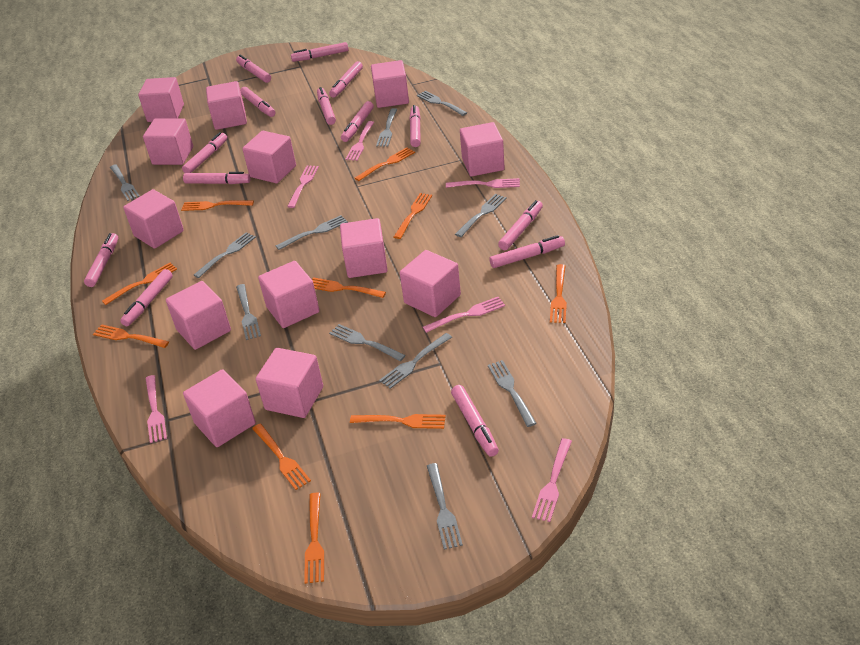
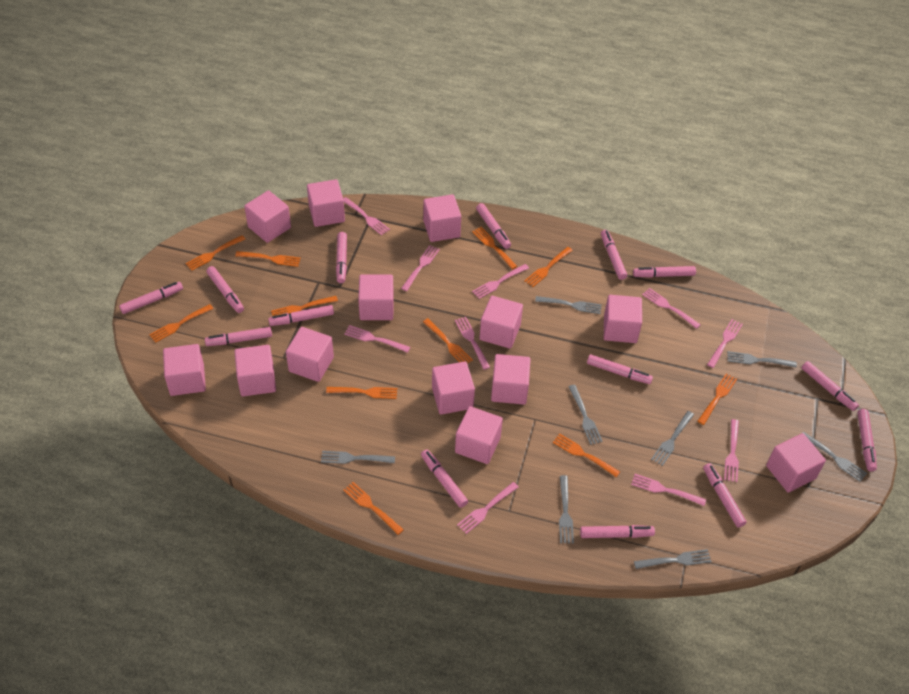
grey fork: 11 -> 8
orange fork: 10 -> 11
pink fork: 6 -> 10

